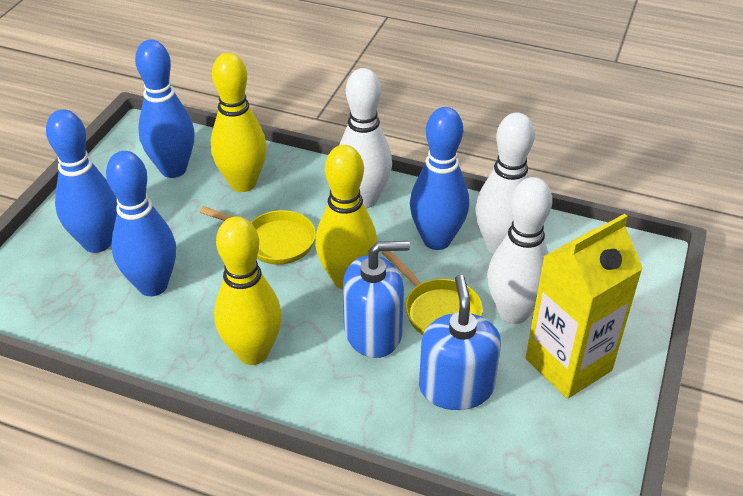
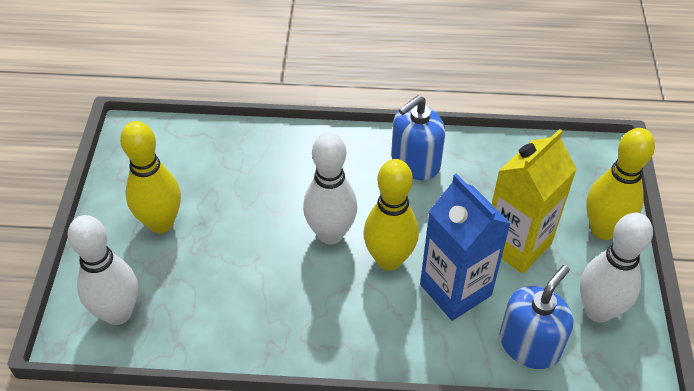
blue bowling pin: 4 -> 0
blue carton: 0 -> 1
yellow pan: 2 -> 0

